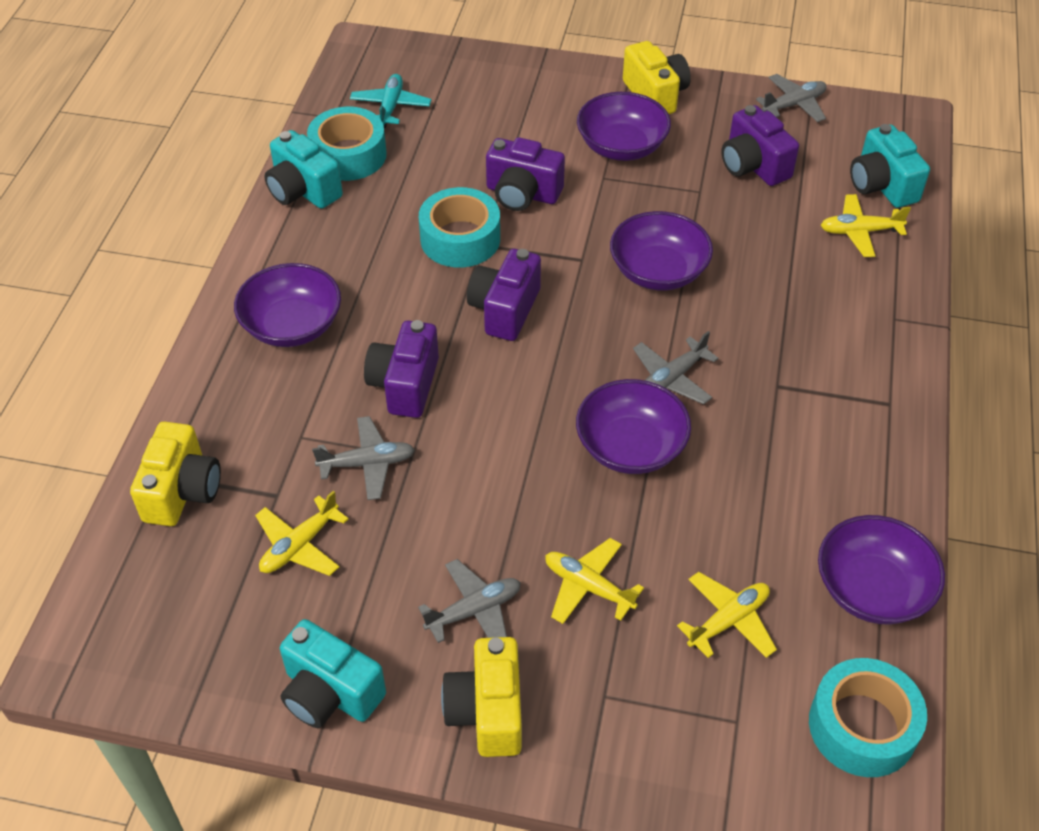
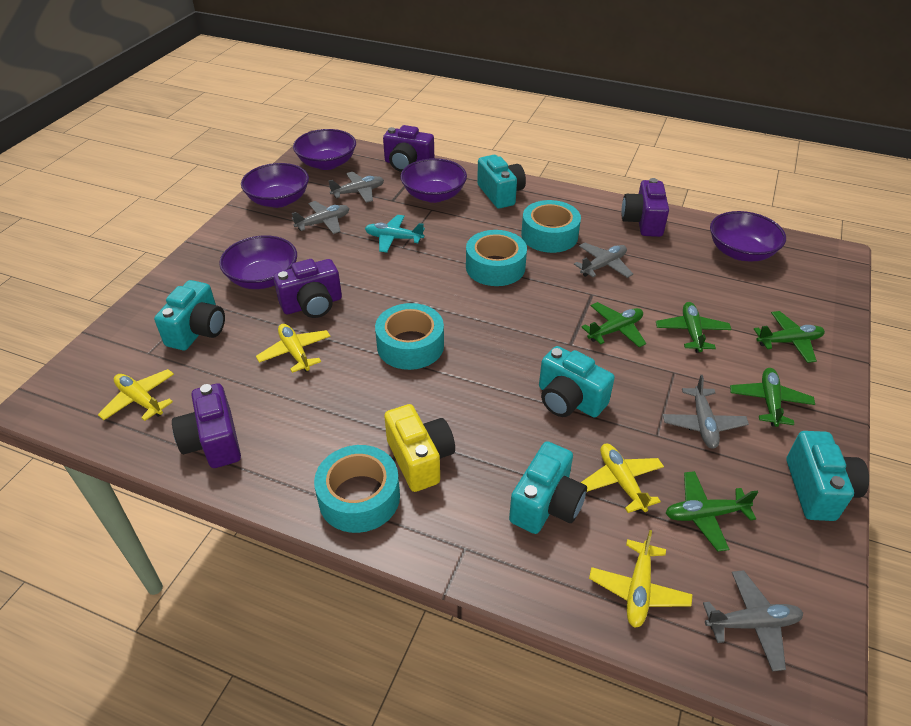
green plane: 0 -> 5
grey plane: 4 -> 5
turquoise camera: 3 -> 5
turquoise tape: 3 -> 4
yellow camera: 3 -> 1

